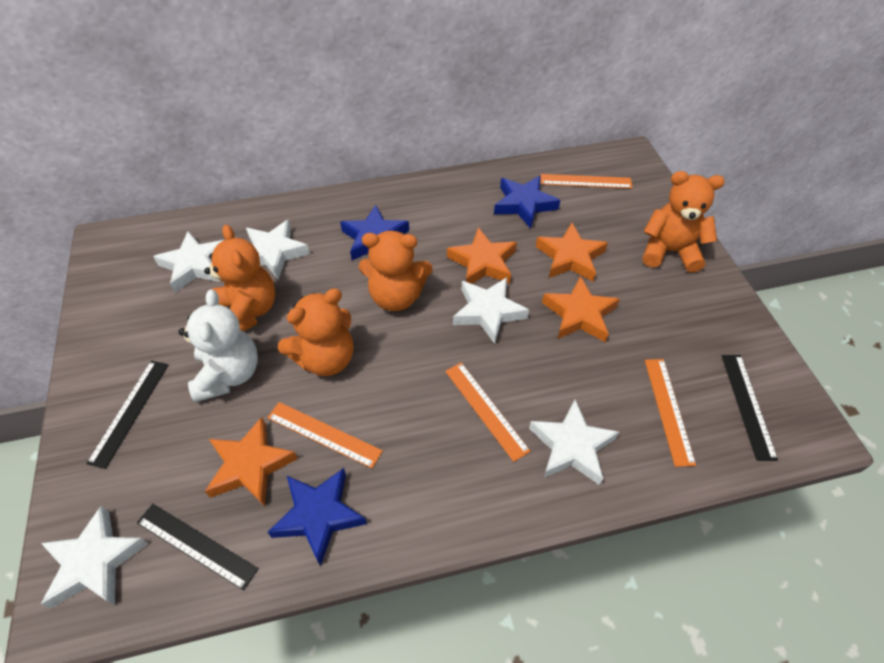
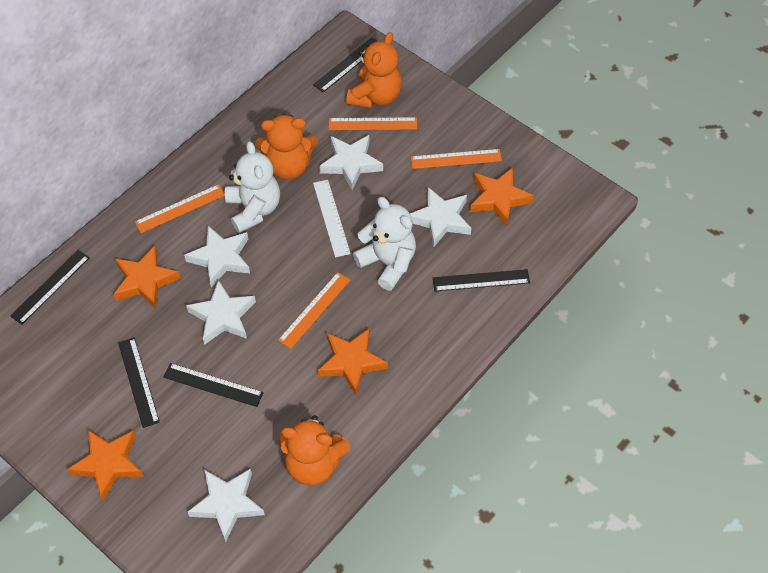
black ruler: 3 -> 5
blue star: 3 -> 0
orange teddy bear: 4 -> 3
white ruler: 0 -> 1
white teddy bear: 1 -> 2

